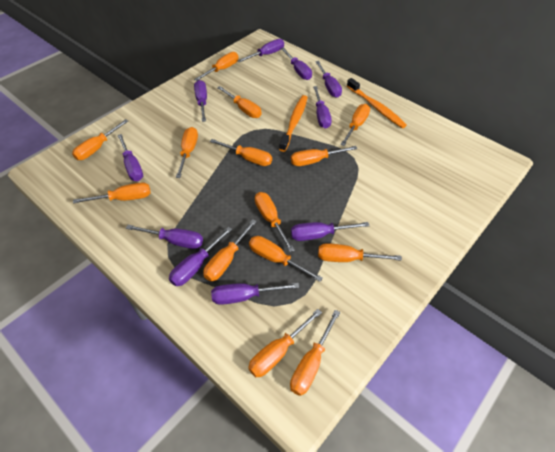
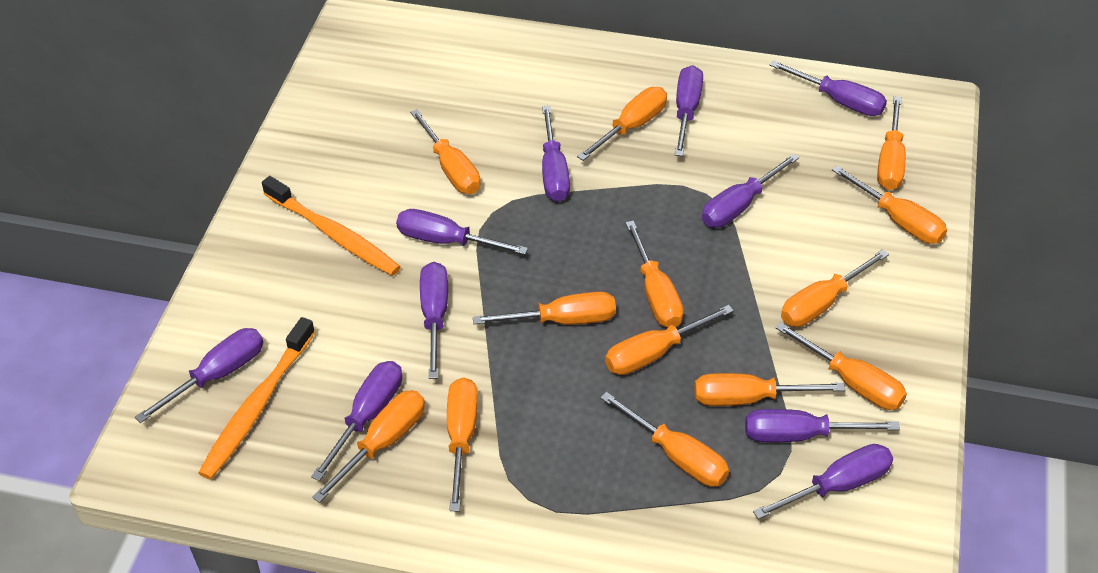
orange screwdriver: 14 -> 13

